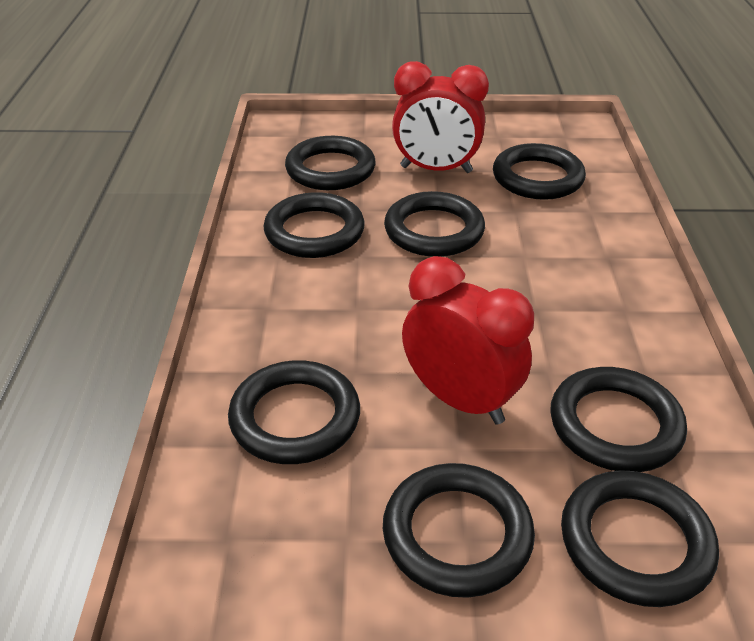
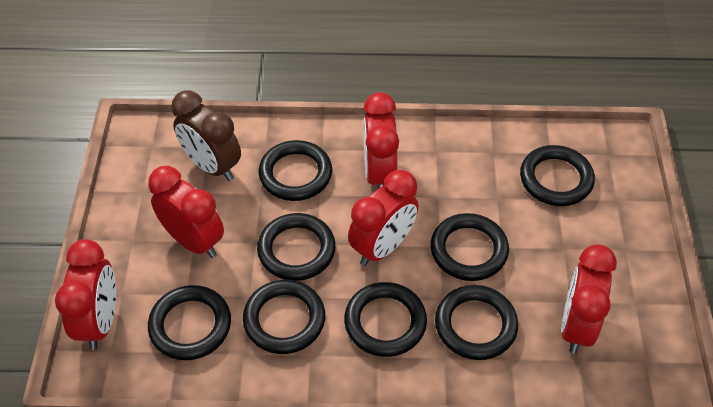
brown clock: 0 -> 1
red clock: 2 -> 5

